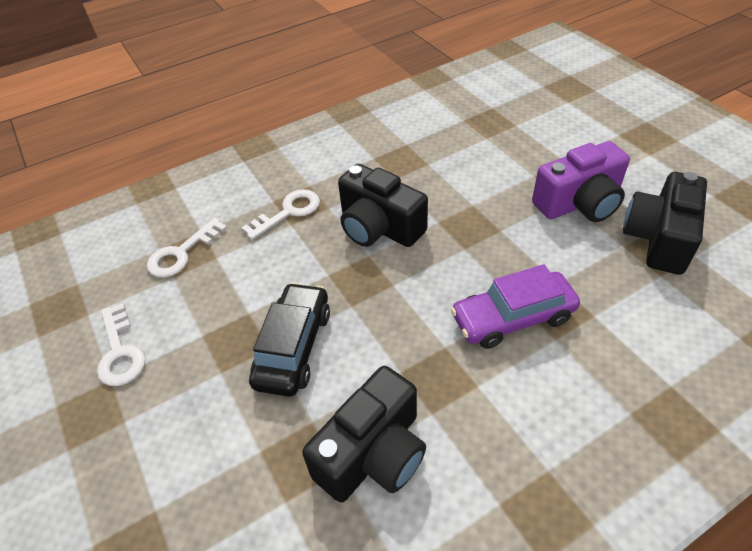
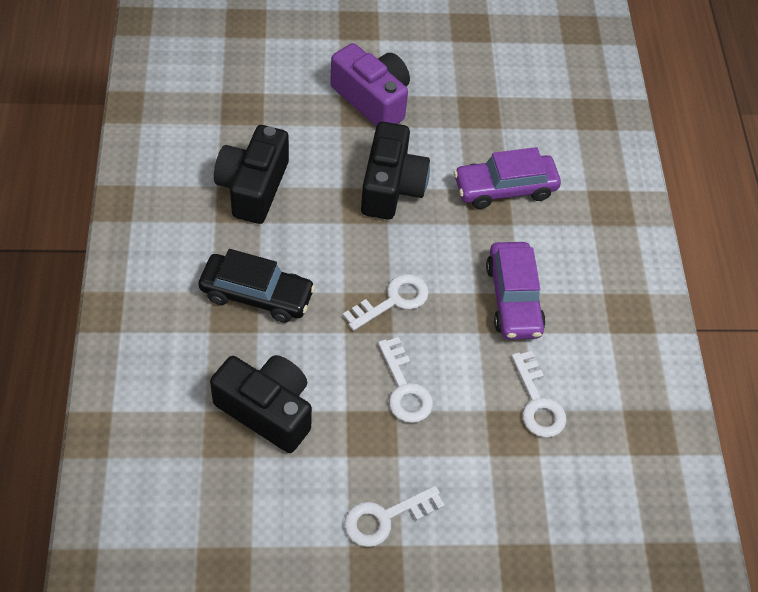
purple car: 1 -> 2
white key: 3 -> 4

